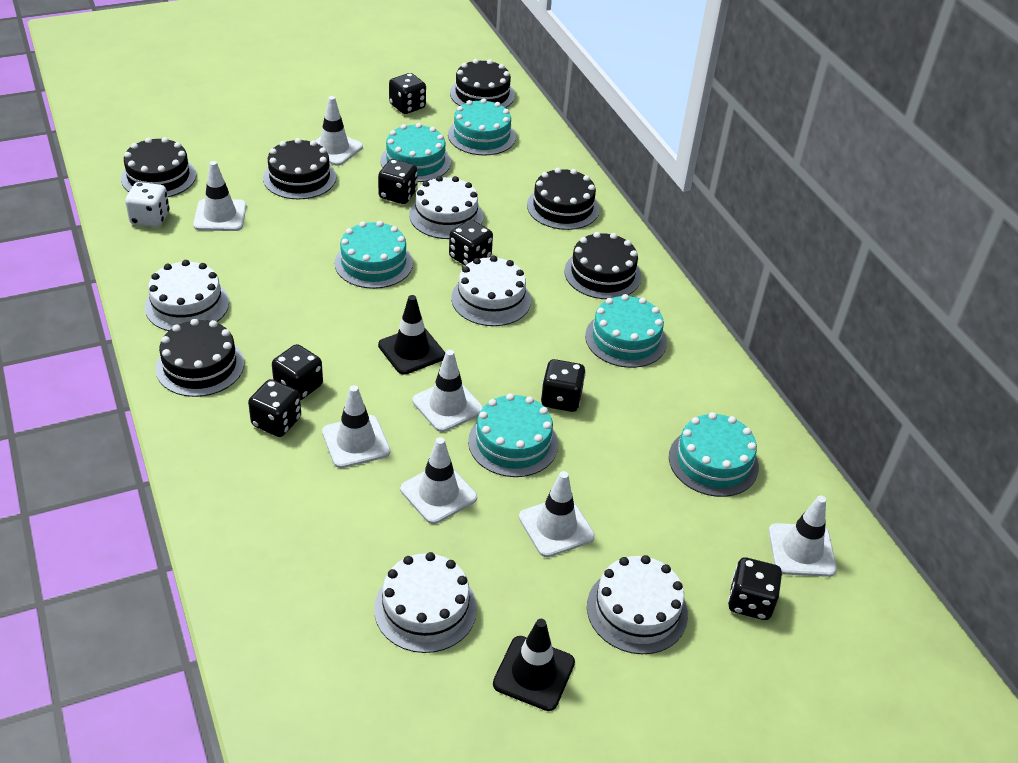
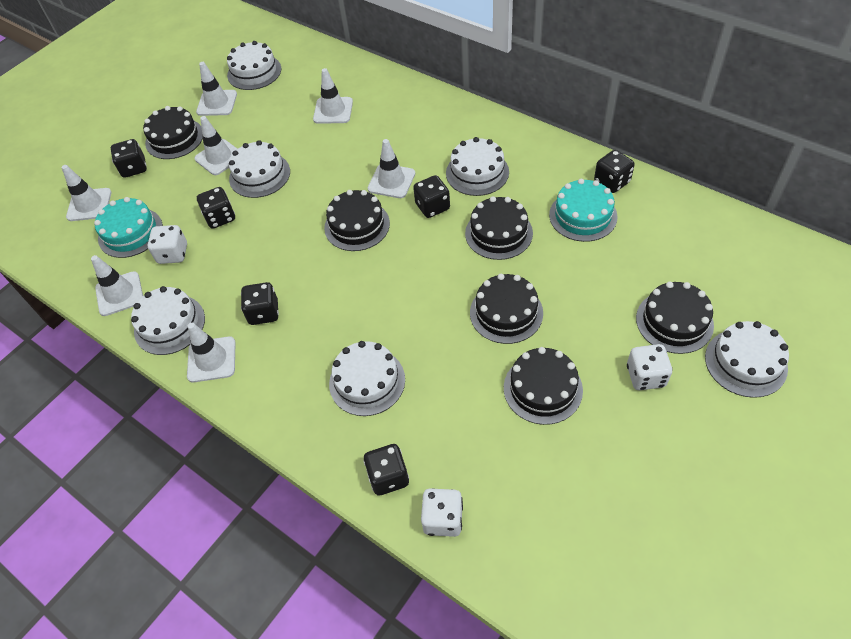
black dice: 7 -> 6
black traffic cone: 2 -> 0
turquoise cake: 6 -> 2
white cake: 5 -> 6
white dice: 1 -> 3

